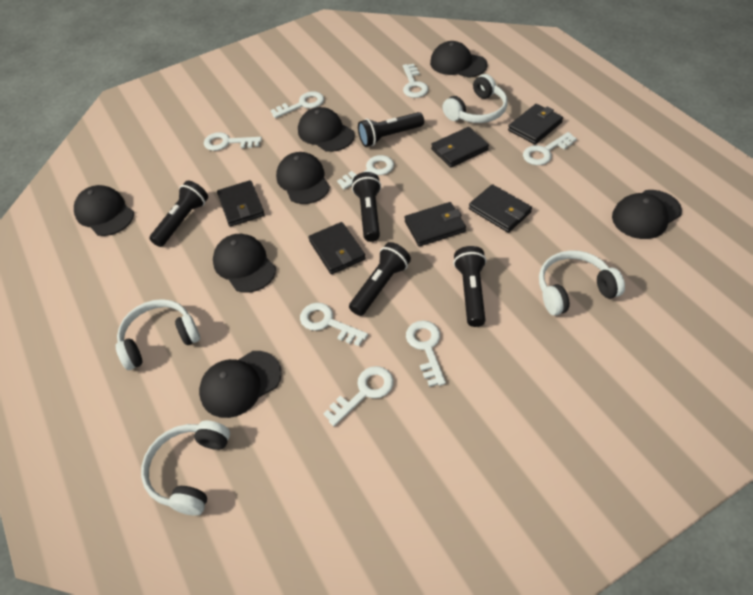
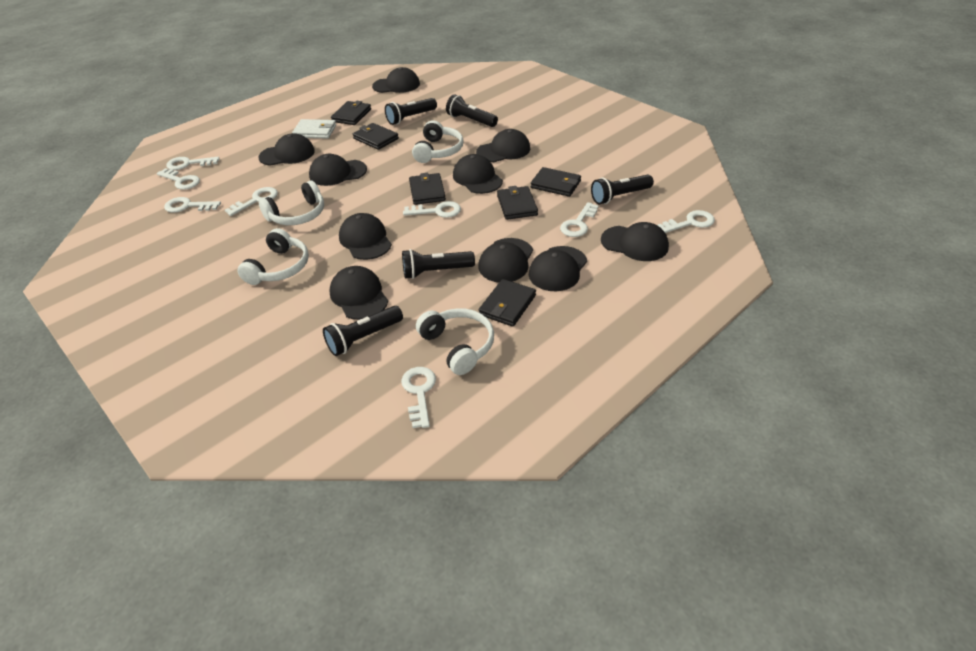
black cap: 7 -> 10
white wallet: 0 -> 1

